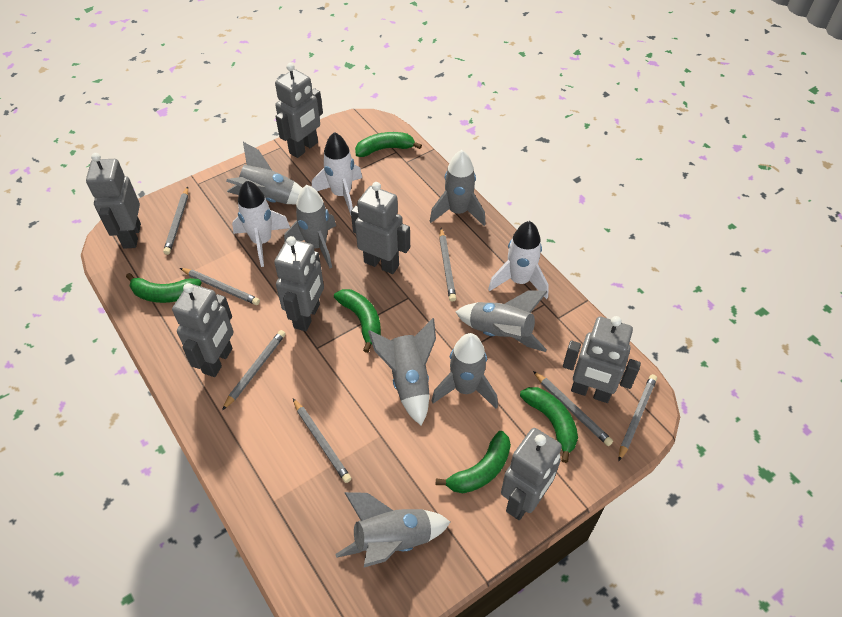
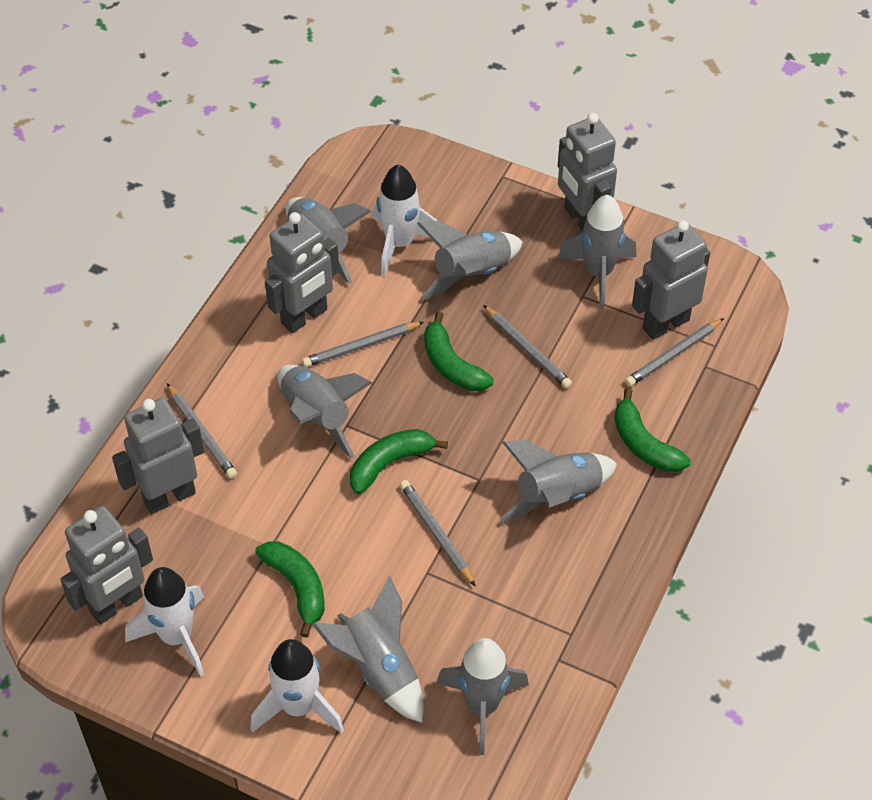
green banana: 5 -> 4
grey pencil: 7 -> 5
grey robot: 7 -> 5

